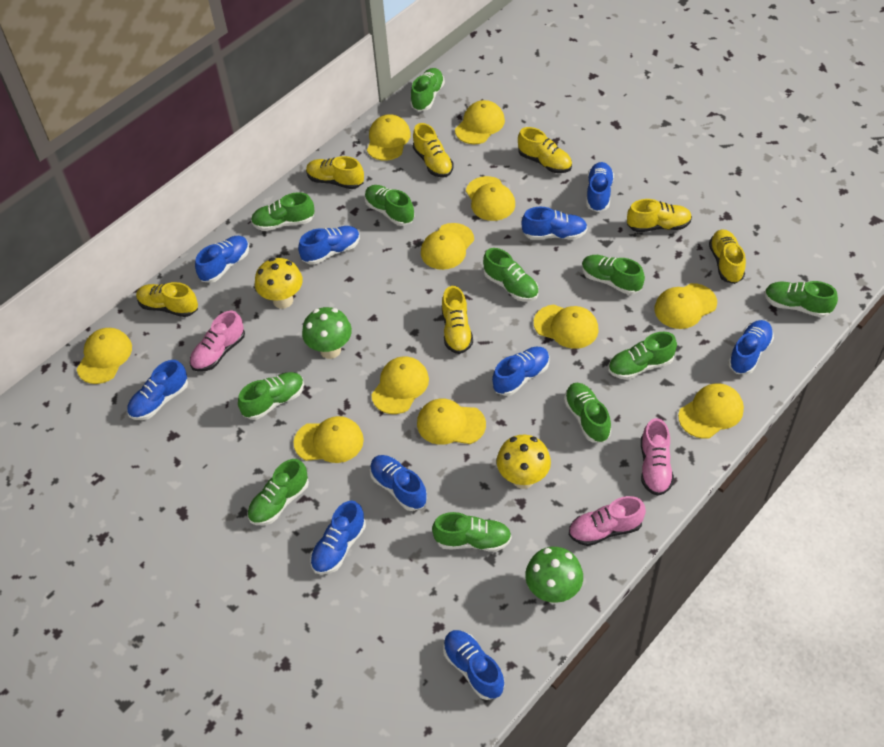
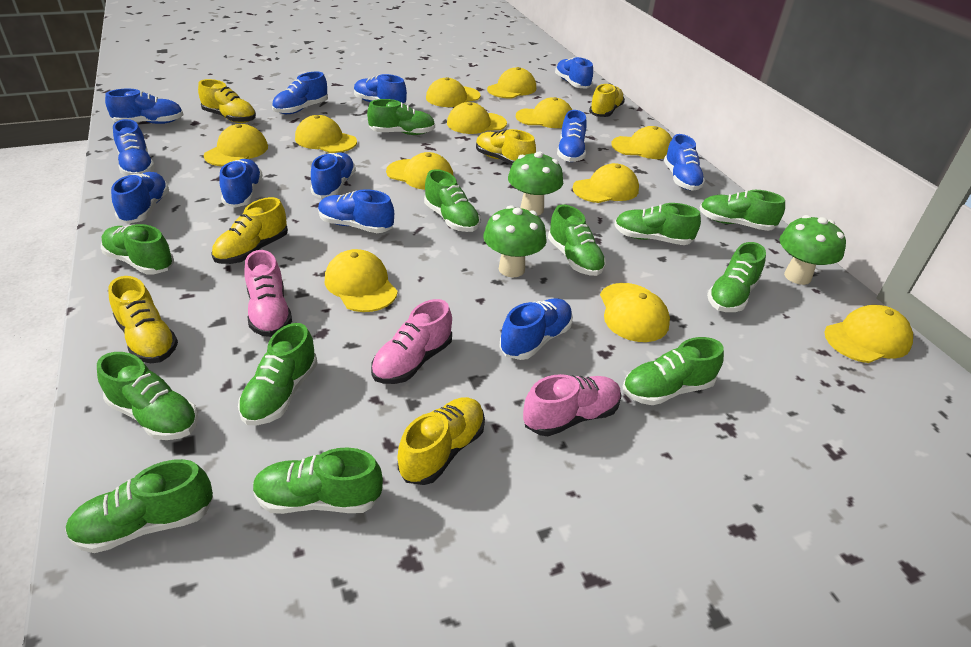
blue shoe: 10 -> 12
green mushroom: 2 -> 3
green shoe: 11 -> 12
yellow cap: 11 -> 12
yellow mushroom: 2 -> 0
yellow shoe: 7 -> 6

